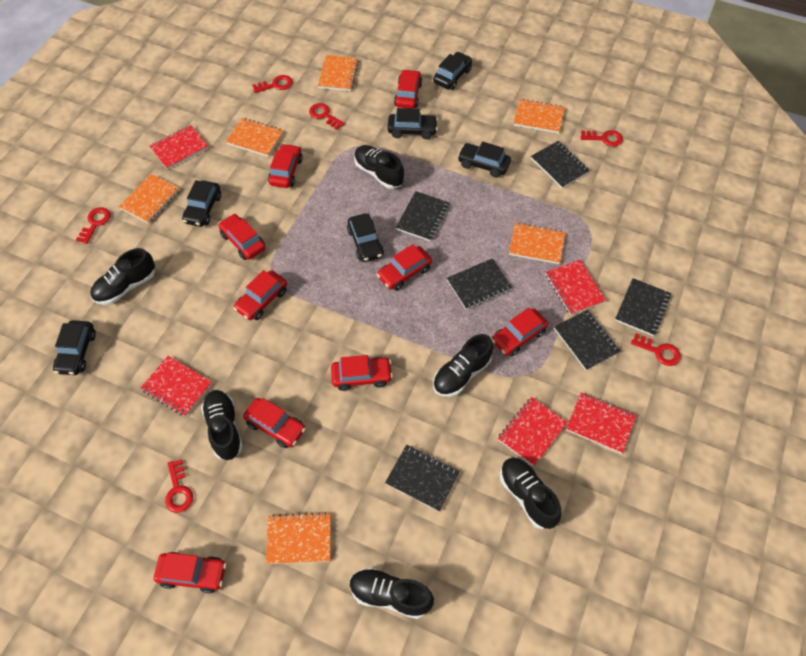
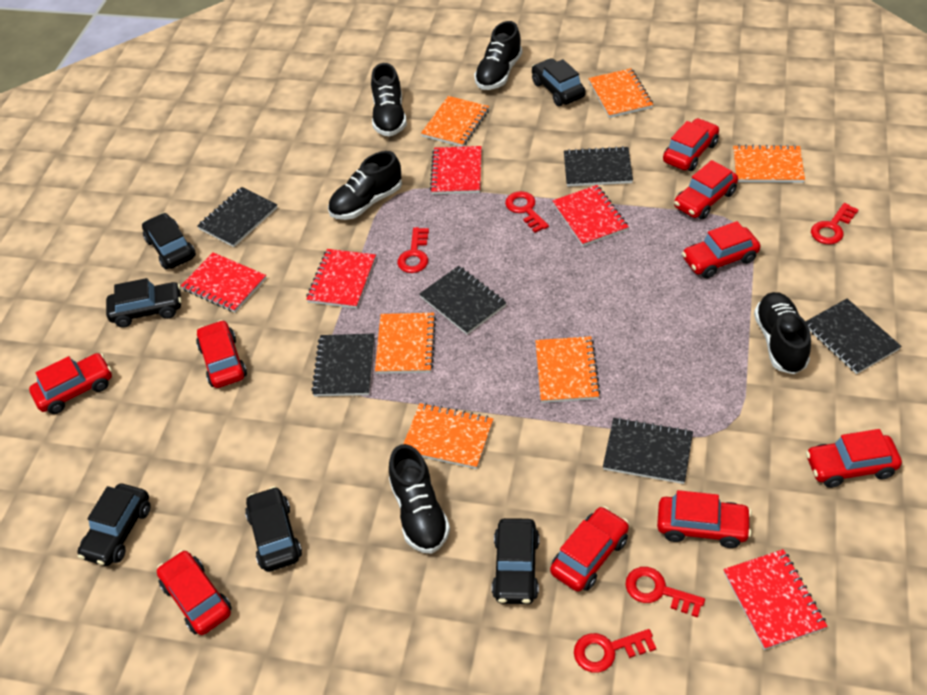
black shoe: 6 -> 5
red key: 6 -> 5

